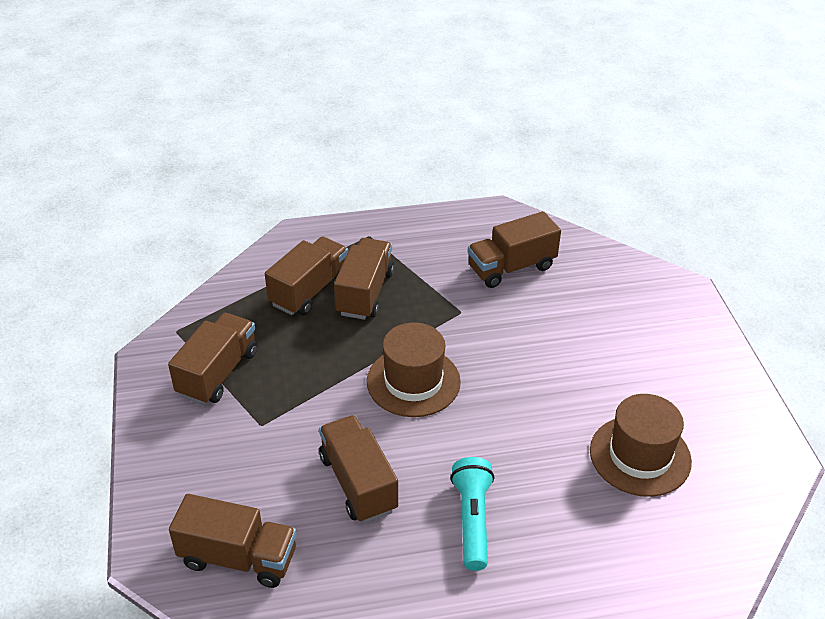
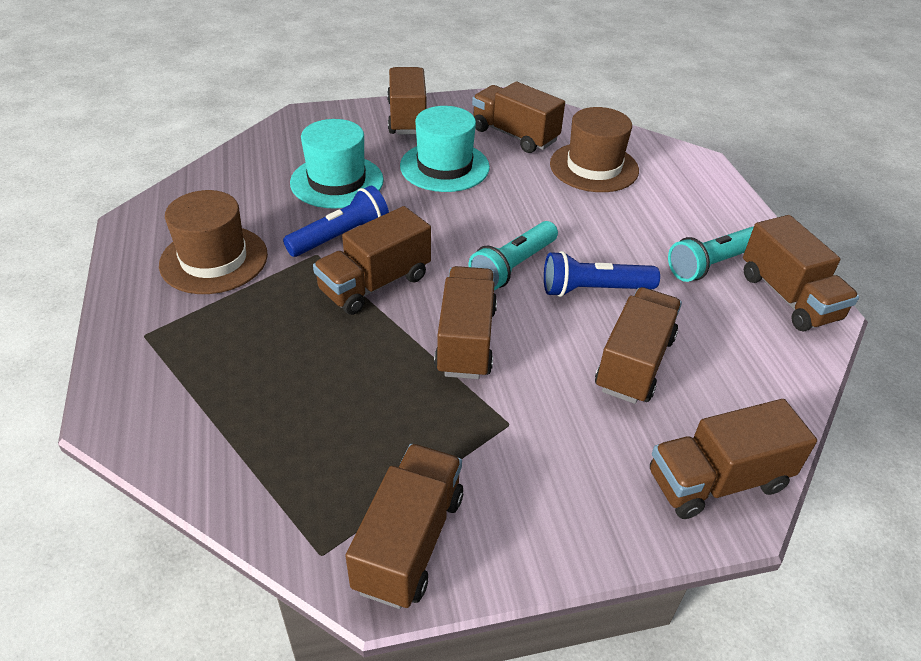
blue flashlight: 0 -> 2
brown truck: 6 -> 8
turquoise flashlight: 1 -> 2
turquoise hat: 0 -> 2

